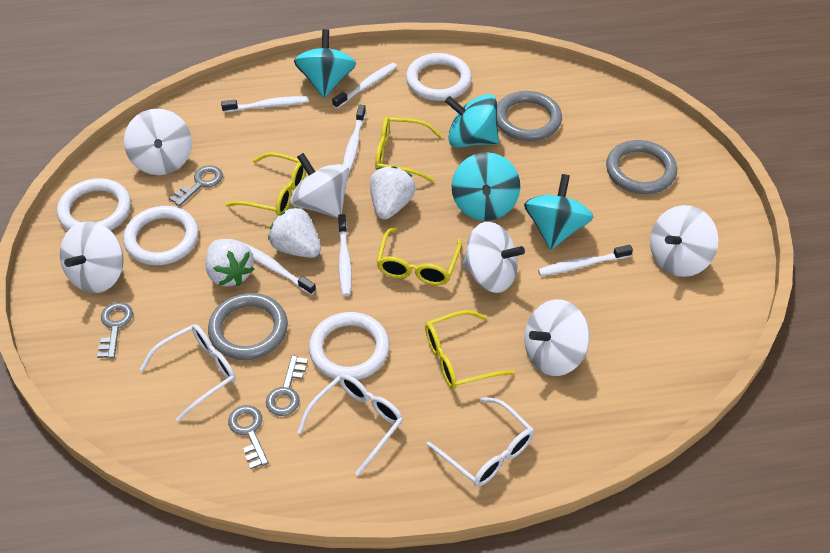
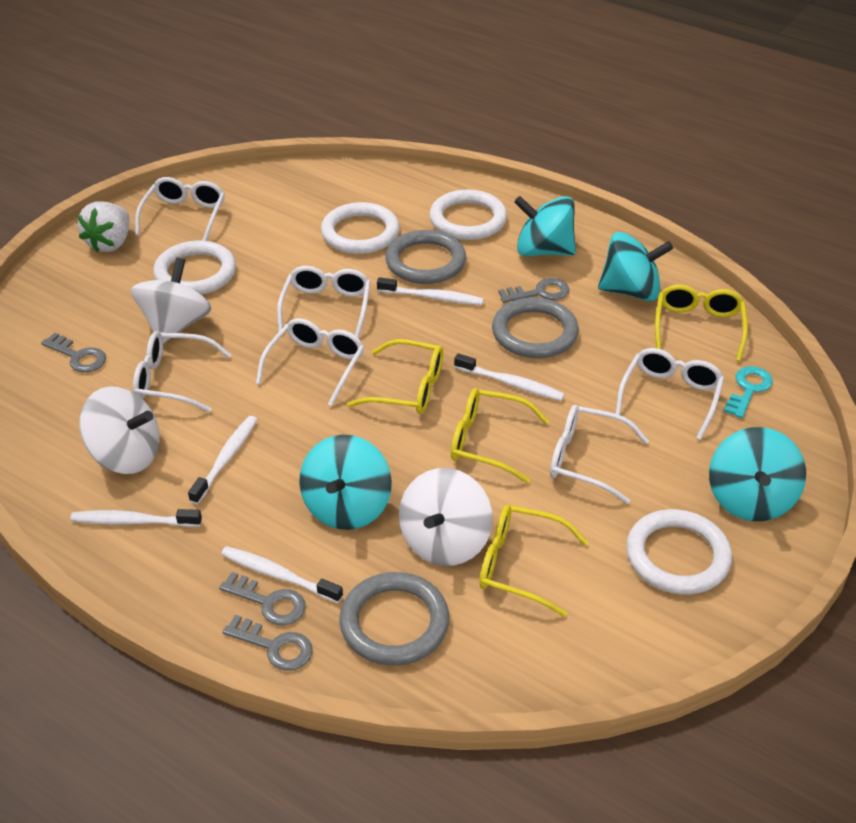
turquoise key: 0 -> 1
white glasses: 3 -> 6
white spinning top: 6 -> 3
white strawberry: 3 -> 1
white toothbrush: 6 -> 5

